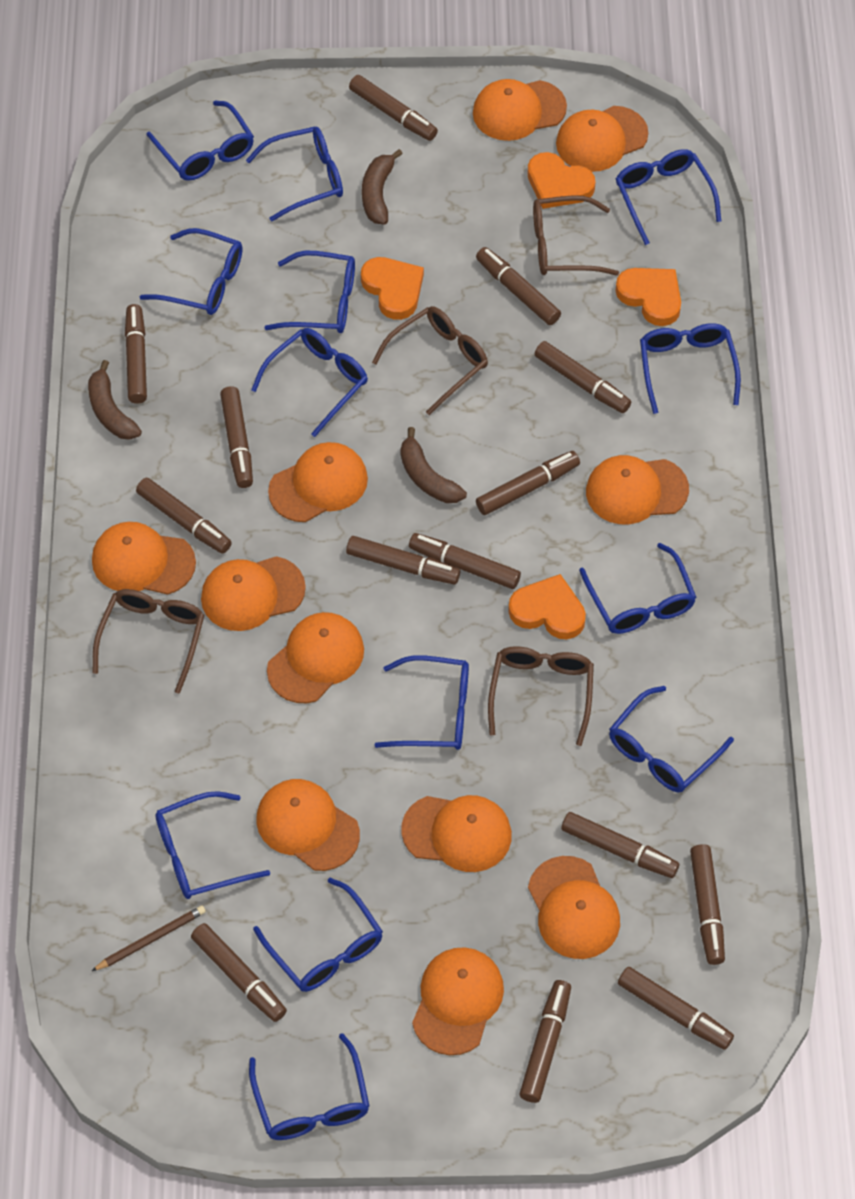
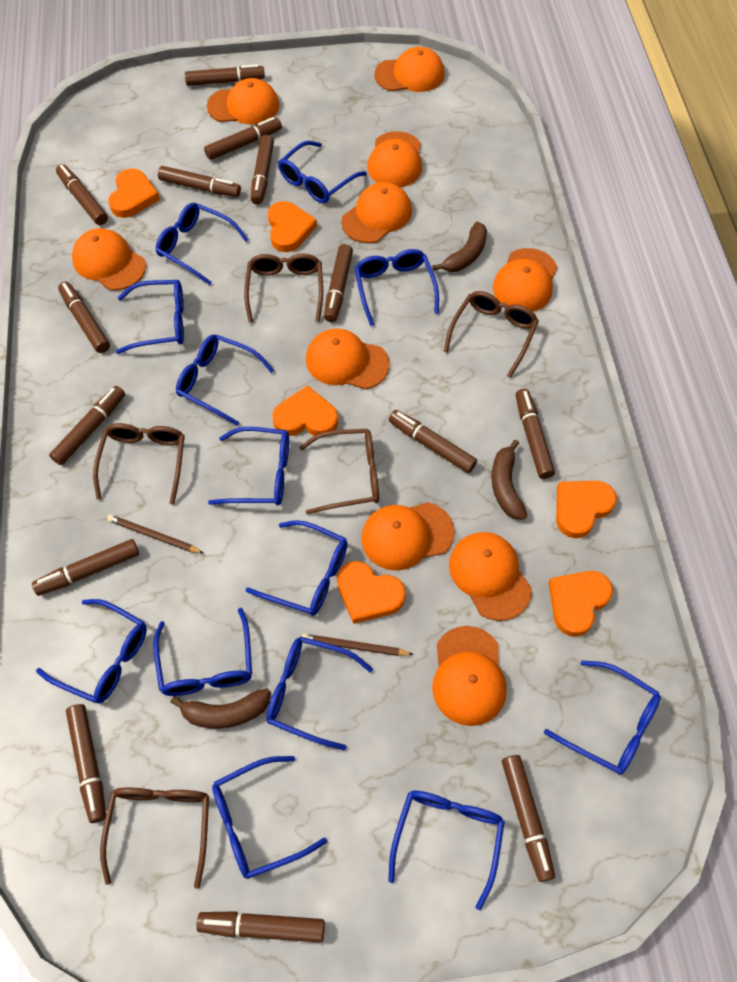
brown glasses: 4 -> 5
brown pencil: 1 -> 2
orange cap: 11 -> 10
orange heart: 4 -> 6

